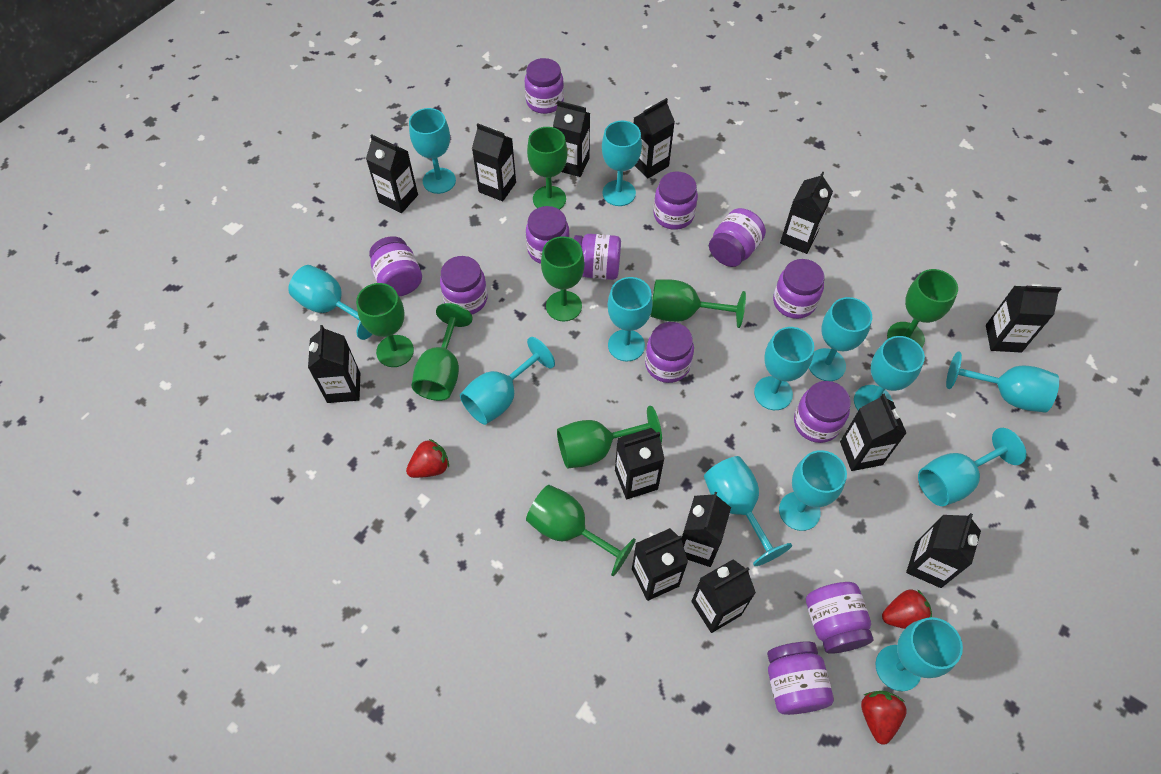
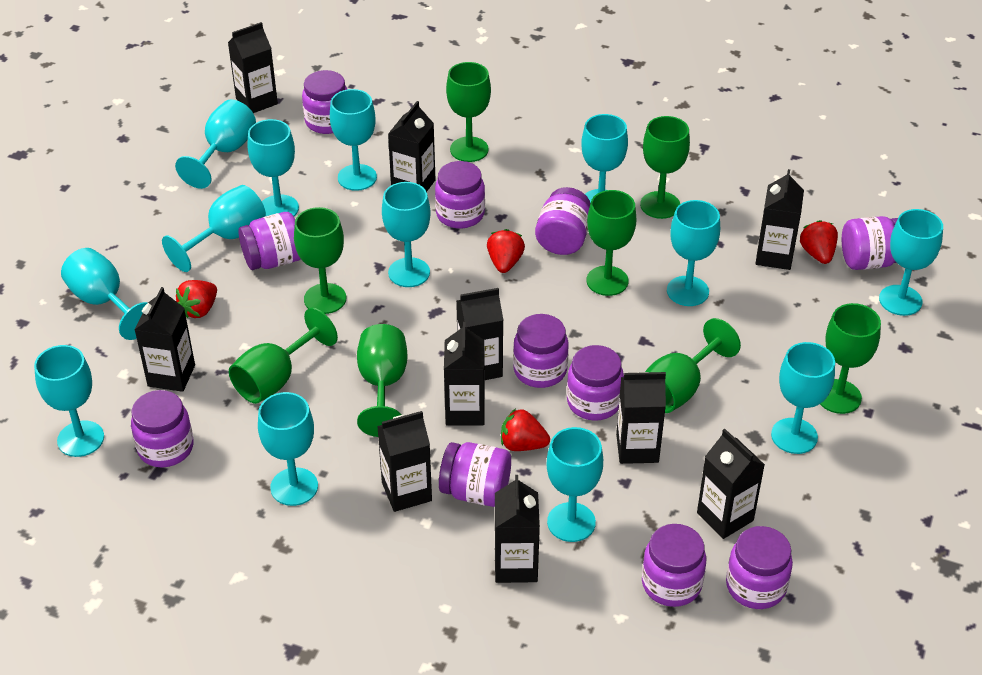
black carton: 13 -> 10
purple jar: 12 -> 11
red strawberry: 3 -> 4

